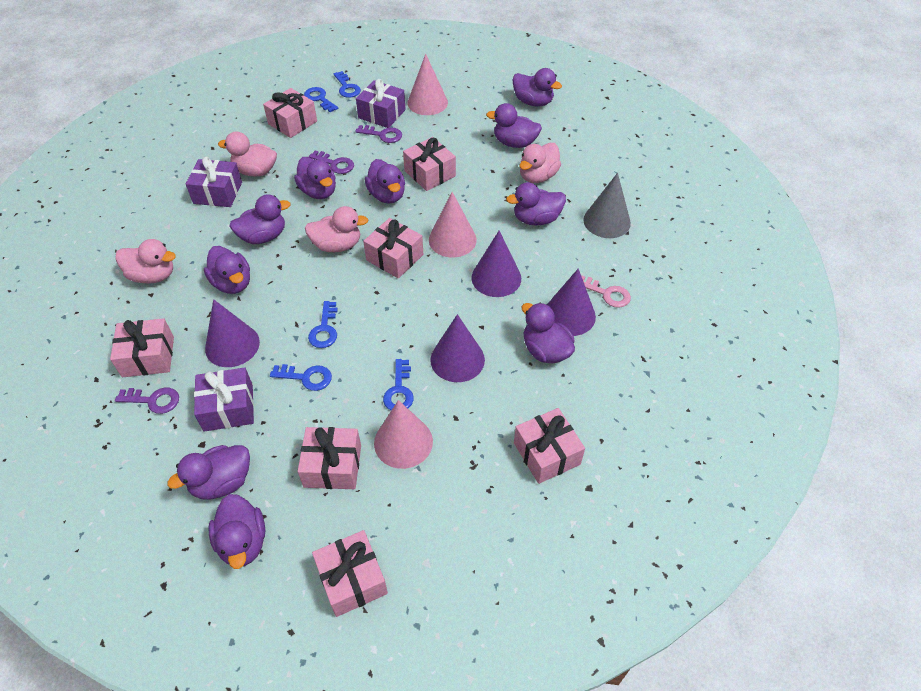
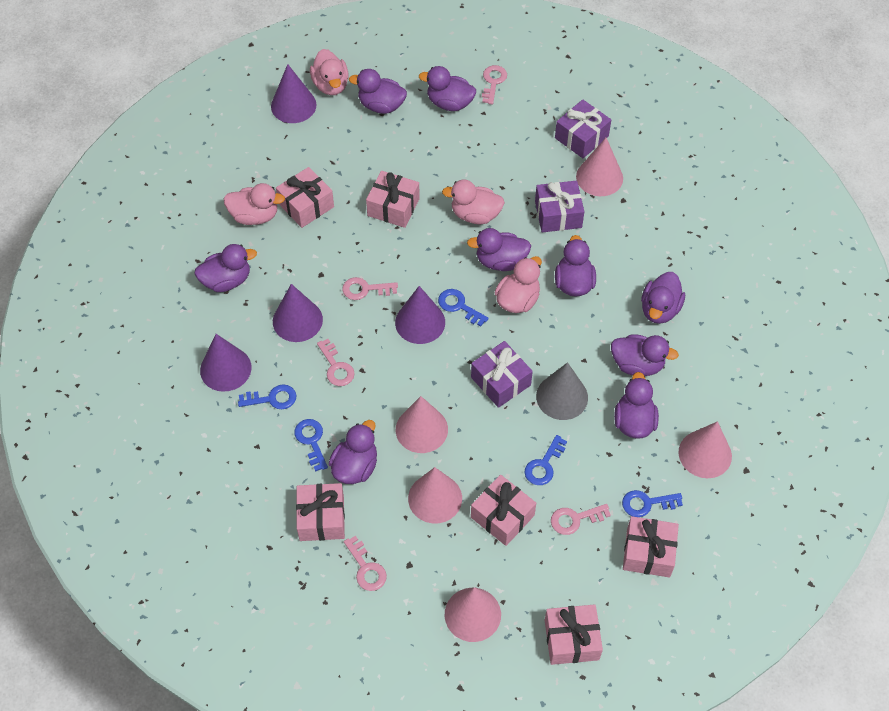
pink cone: 3 -> 5
pink gift: 7 -> 6
pink key: 1 -> 5
purple duck: 10 -> 9
purple key: 3 -> 0

